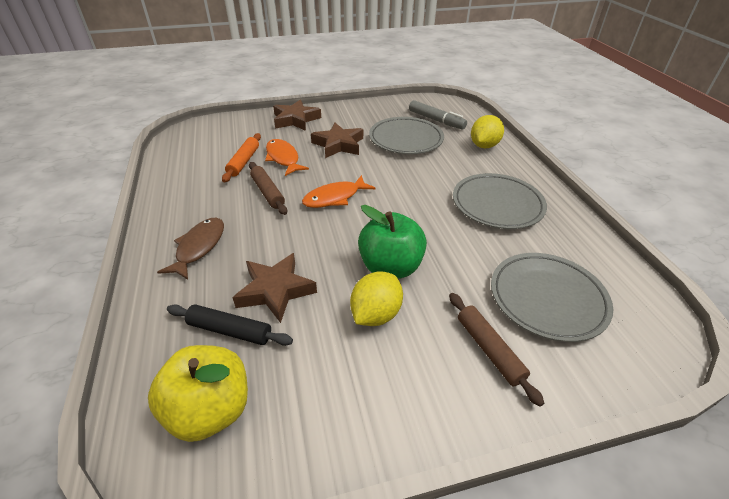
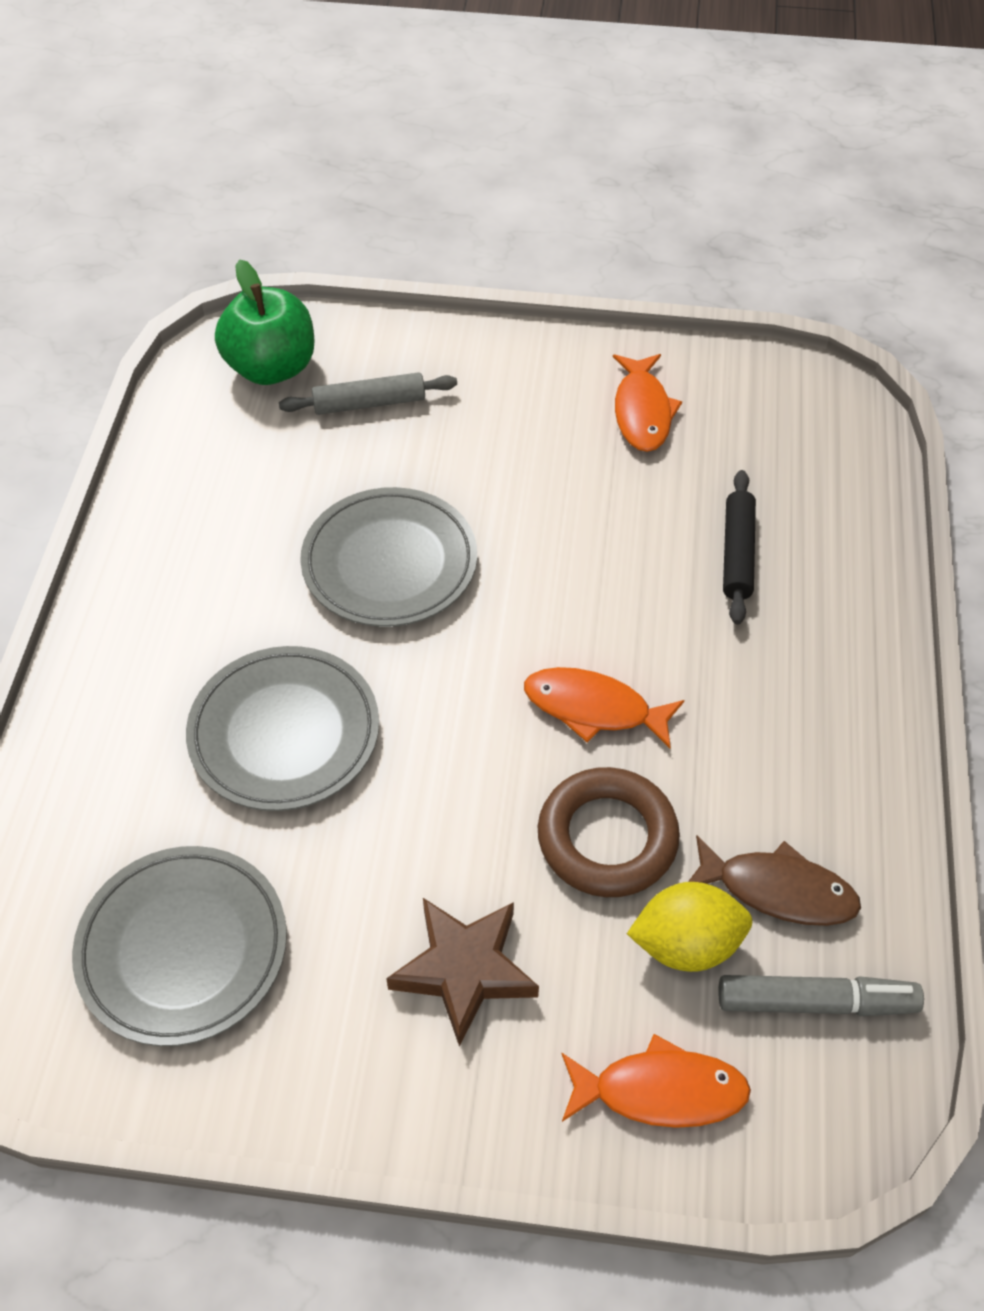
brown ring: 0 -> 1
brown rolling pin: 2 -> 0
brown star: 3 -> 1
grey rolling pin: 0 -> 1
orange fish: 2 -> 3
orange rolling pin: 1 -> 0
yellow apple: 1 -> 0
yellow lemon: 2 -> 1

